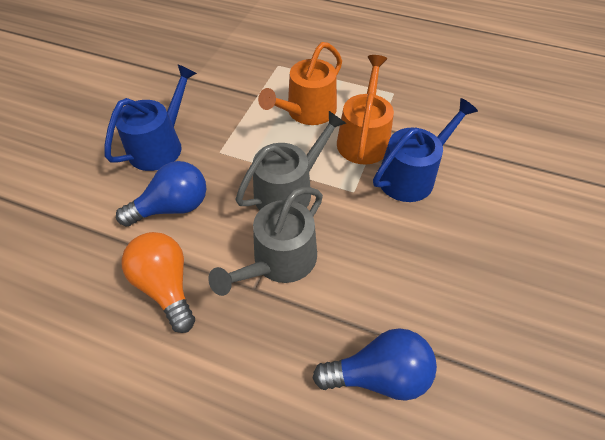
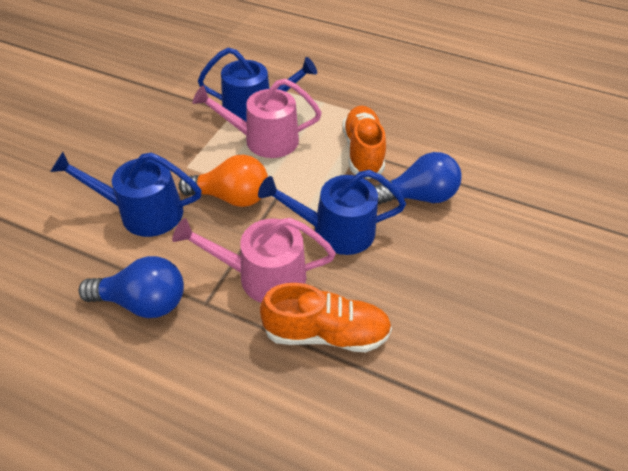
blue watering can: 2 -> 3
grey watering can: 2 -> 0
orange shoe: 0 -> 2
orange watering can: 2 -> 0
pink watering can: 0 -> 2

